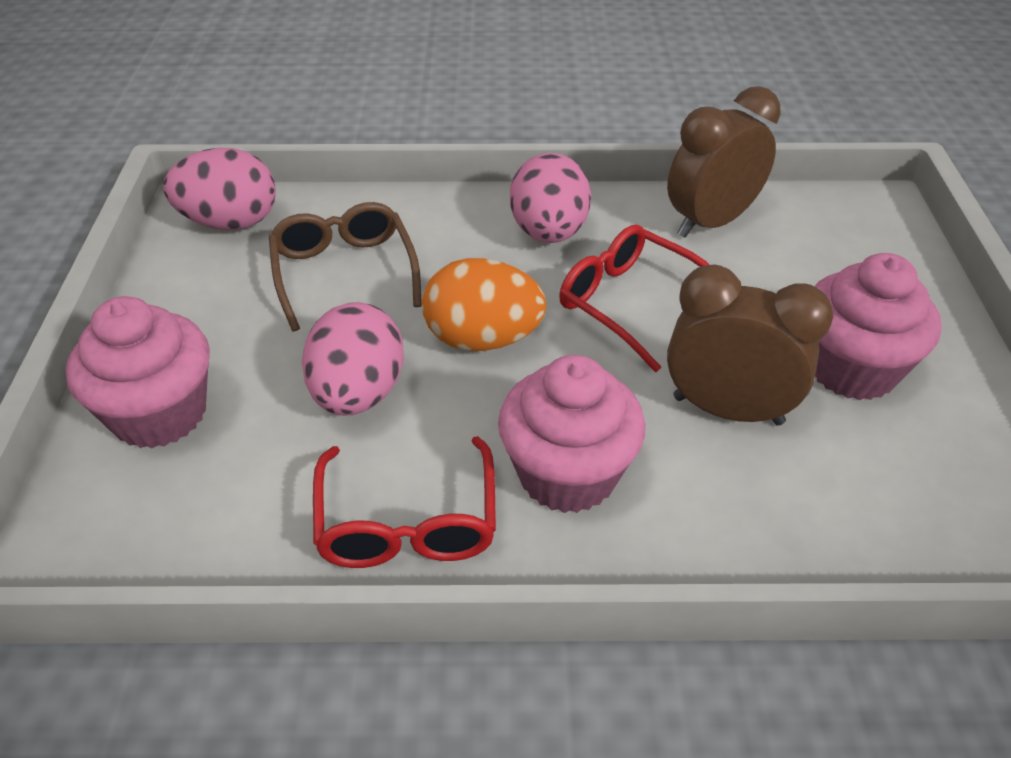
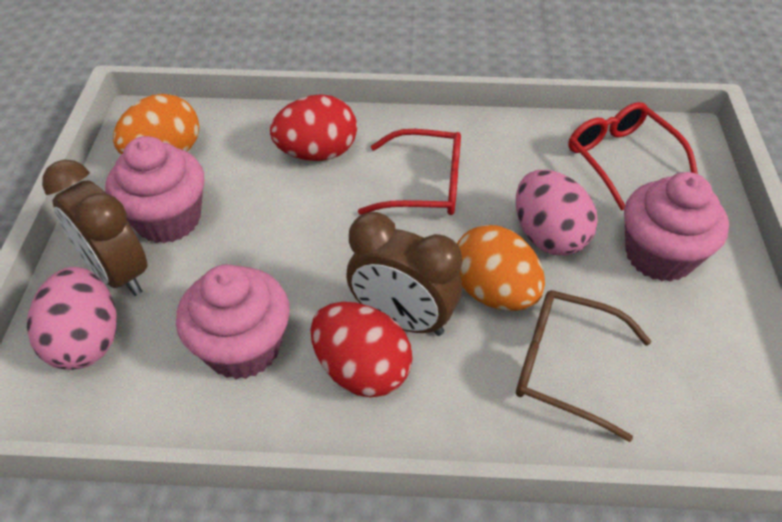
orange egg: 1 -> 2
pink egg: 3 -> 2
red egg: 0 -> 2

